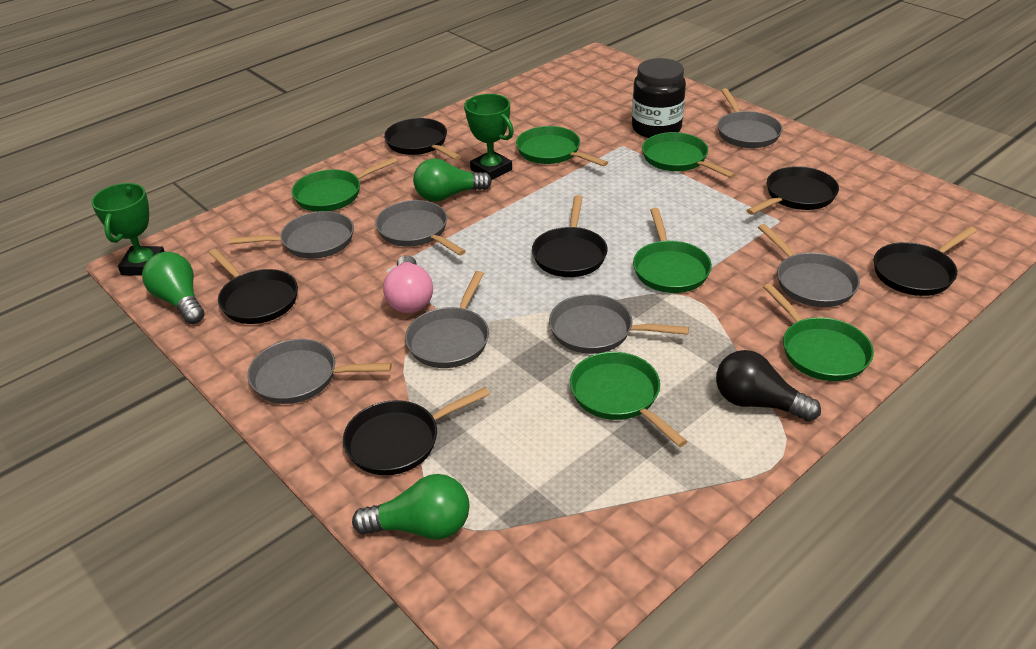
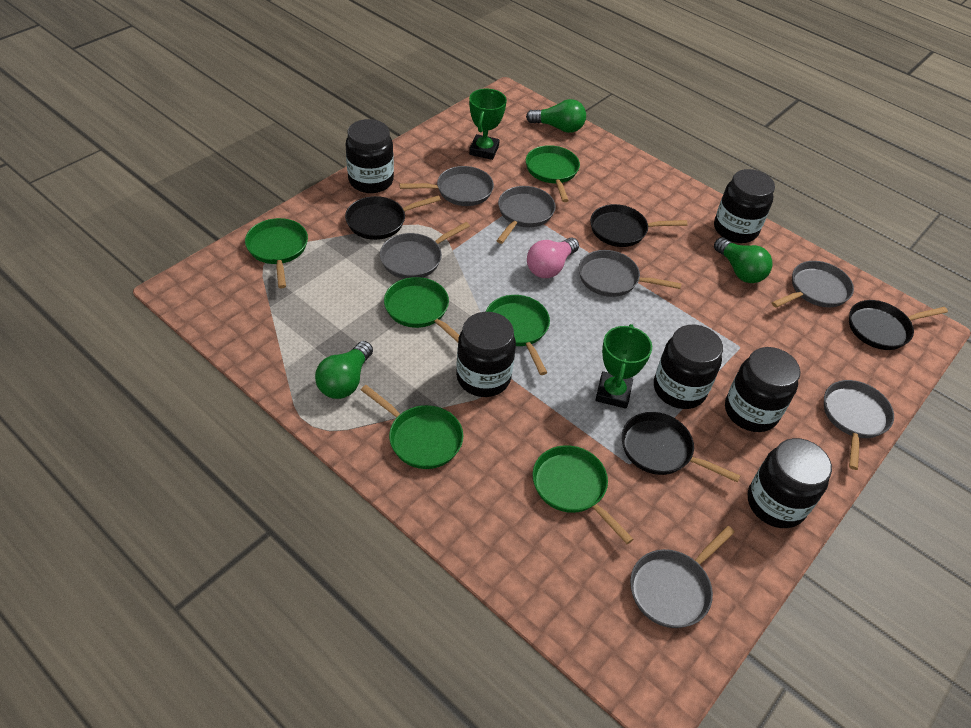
black jar: 1 -> 6
black light bulb: 1 -> 0
black pan: 6 -> 4

